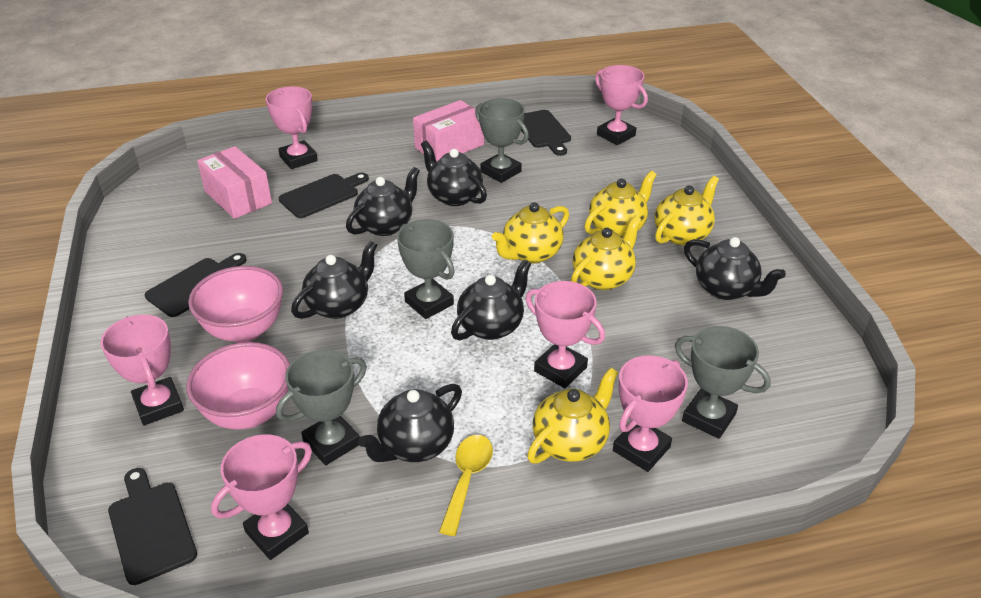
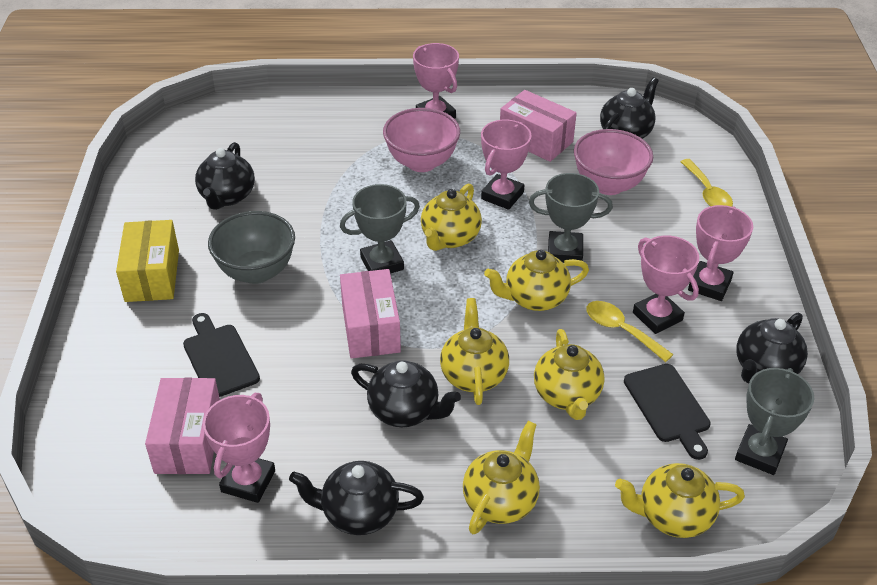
black cutting board: 4 -> 2
black teapot: 6 -> 5
grey bowl: 0 -> 1
grey trophy: 4 -> 3
pink box: 2 -> 3
pink trophy: 6 -> 5
yellow box: 0 -> 1
yellow spoon: 1 -> 2
yellow teapot: 5 -> 6

